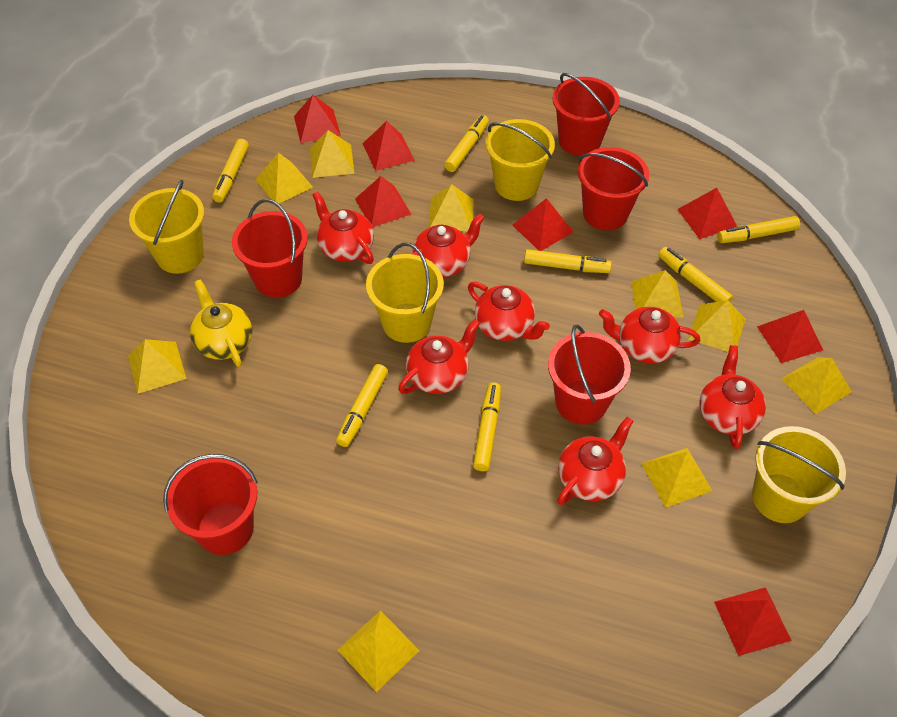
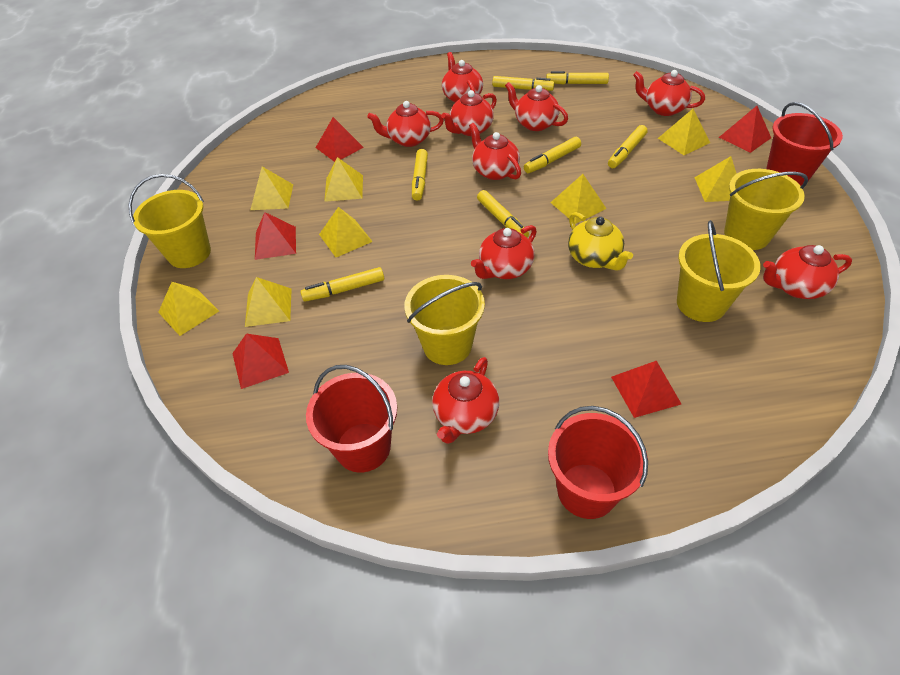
red bucket: 5 -> 3
red pyramid: 7 -> 5
red teapot: 7 -> 9
yellow pyramid: 9 -> 8

